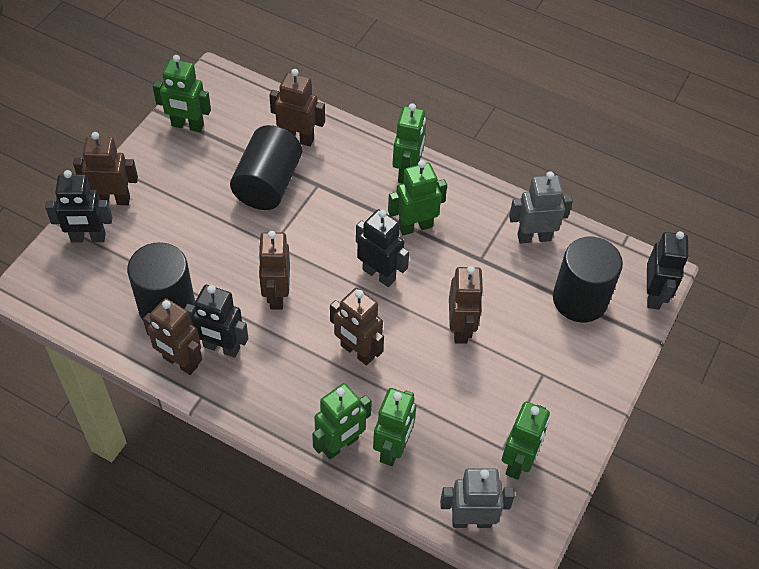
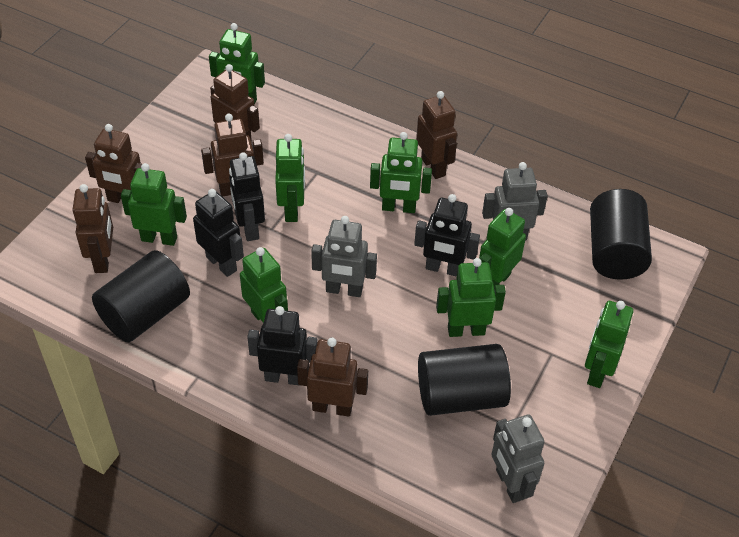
green robot: 6 -> 8
grey robot: 2 -> 3

